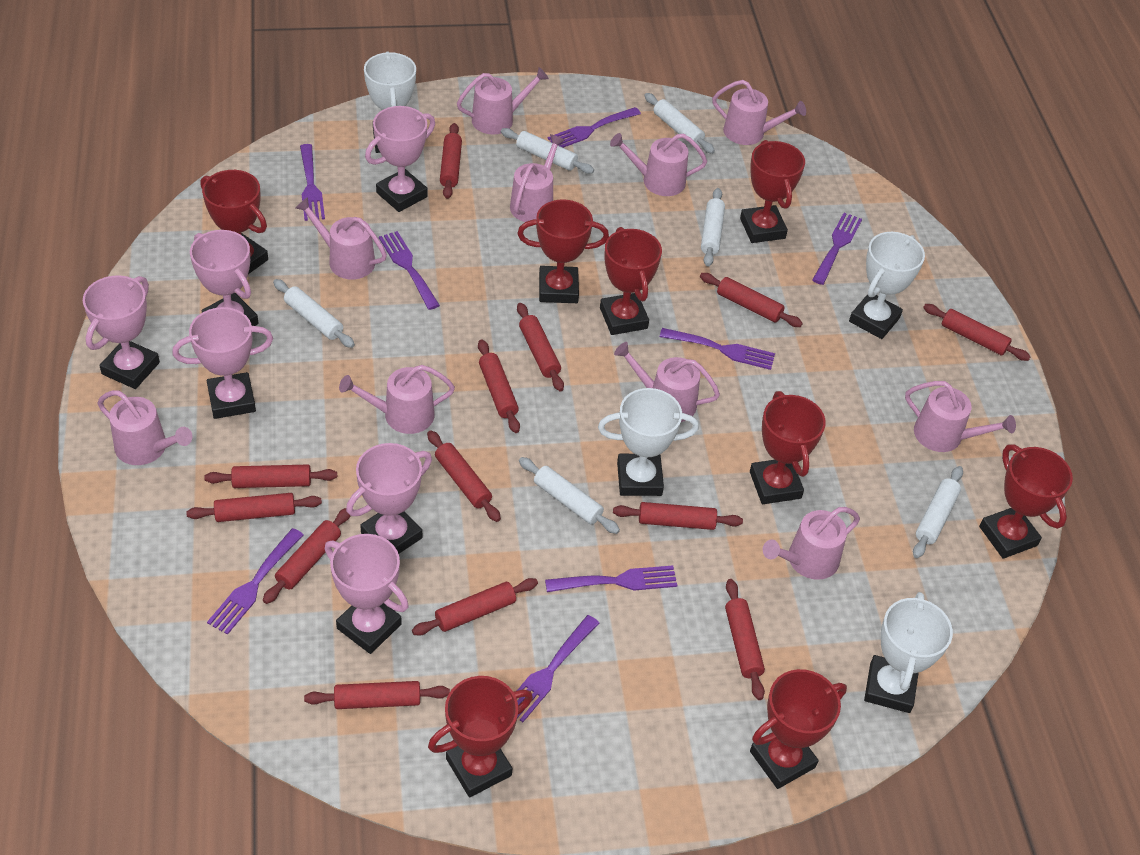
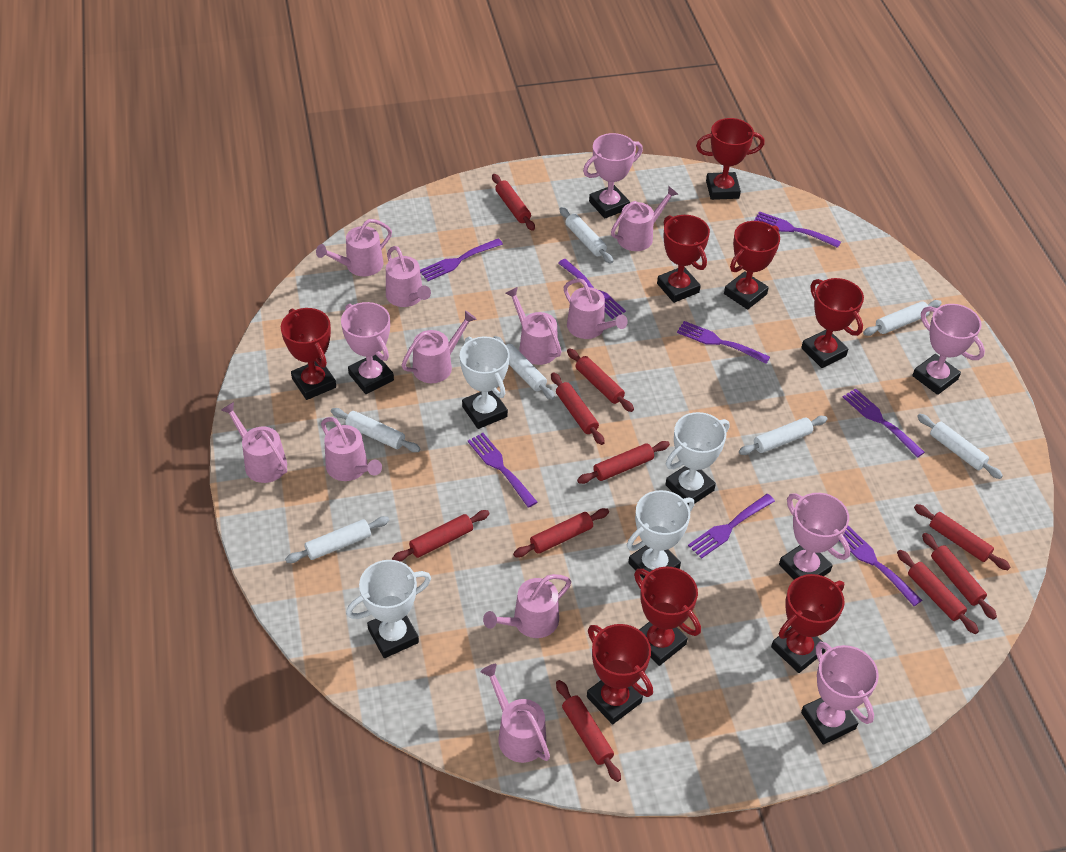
pink trophy: 6 -> 5
red rolling pin: 13 -> 10
white rolling pin: 6 -> 7

